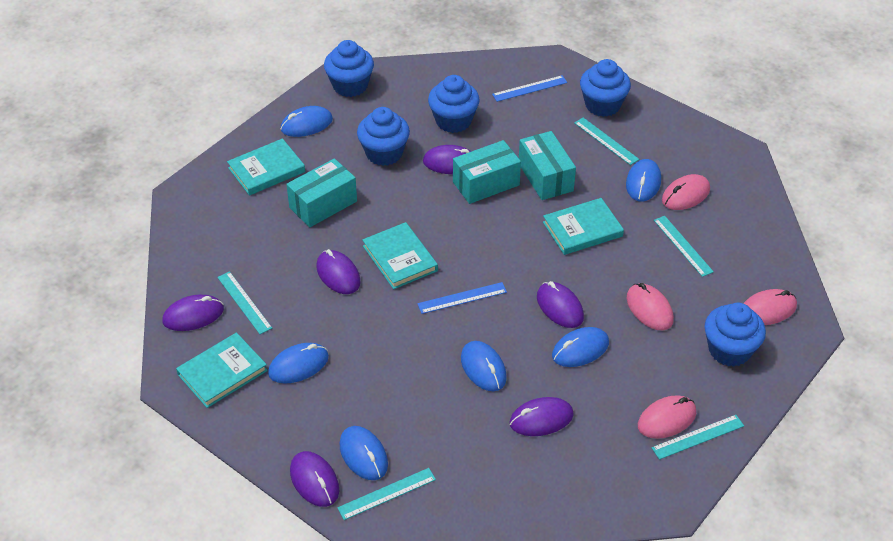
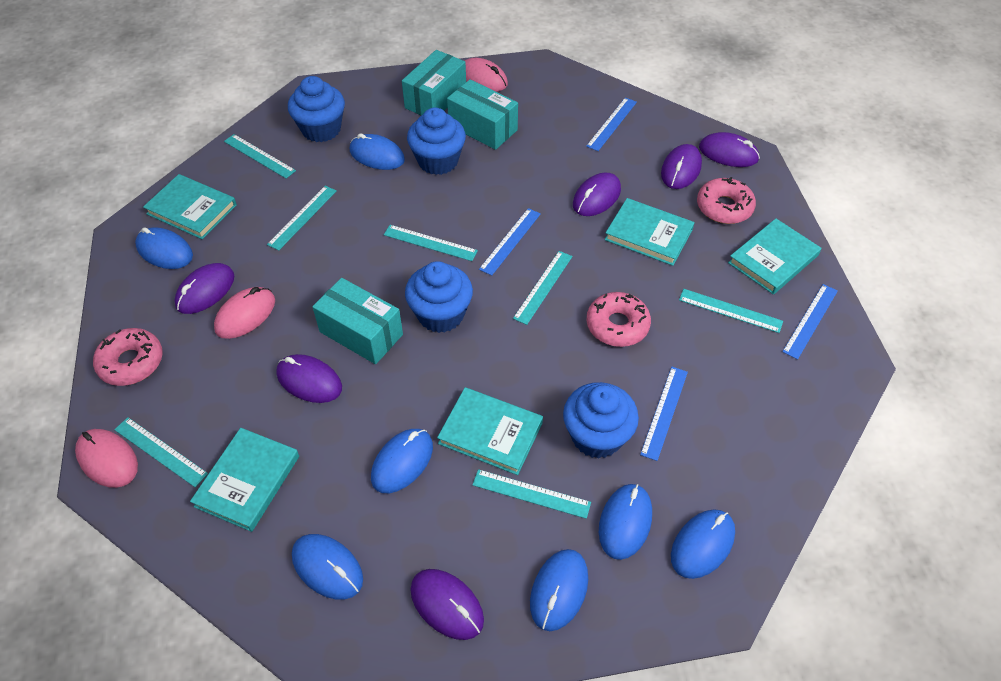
blue cupcake: 5 -> 4
blue mouse: 6 -> 7
blue ruler: 2 -> 4
pink donut: 0 -> 3
pink mouse: 4 -> 3
turquoise book: 4 -> 5
turquoise ruler: 5 -> 7

